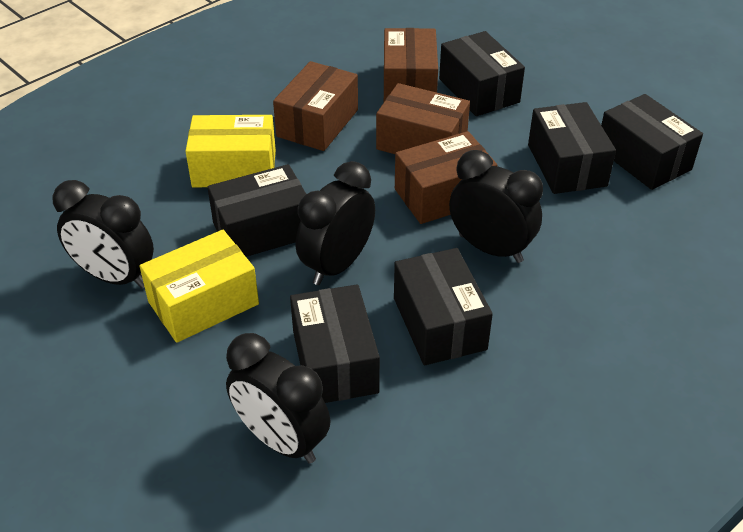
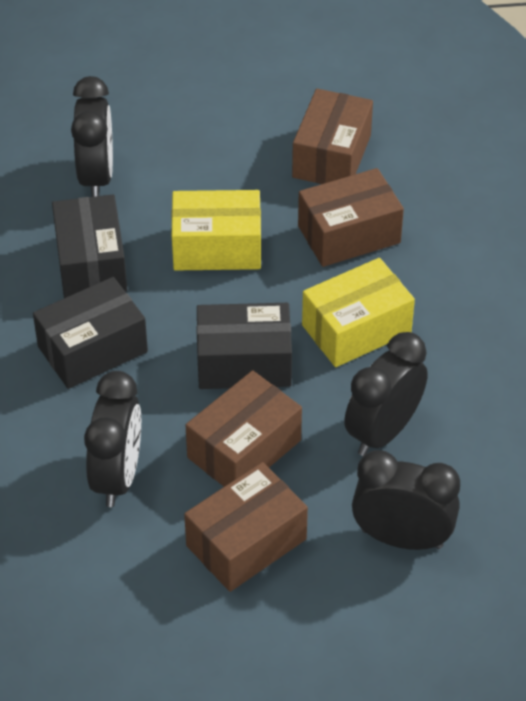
black box: 6 -> 3

